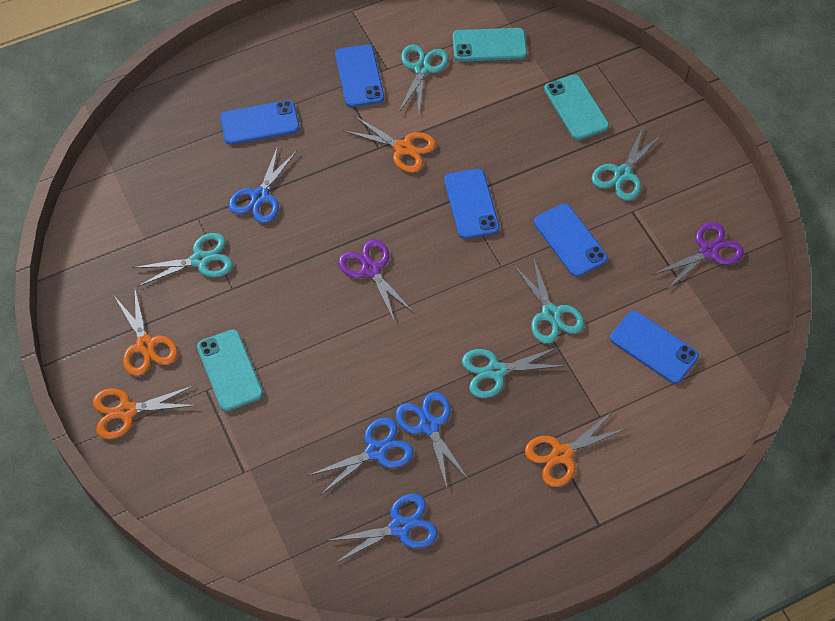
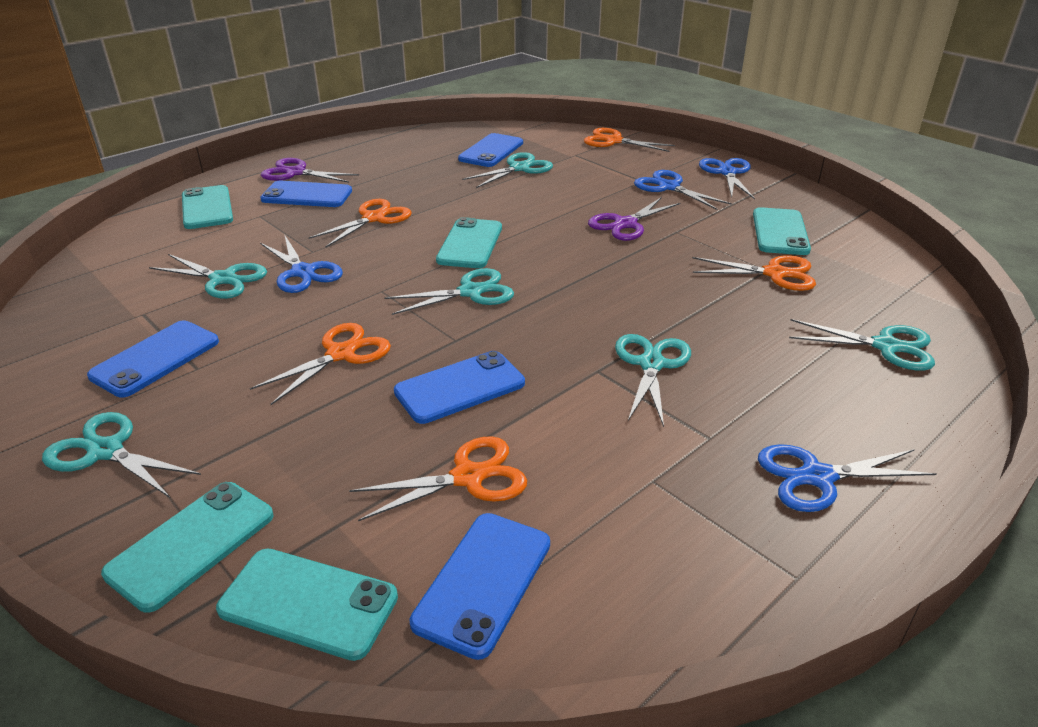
orange scissors: 4 -> 5
turquoise phone: 3 -> 5
turquoise scissors: 5 -> 6

